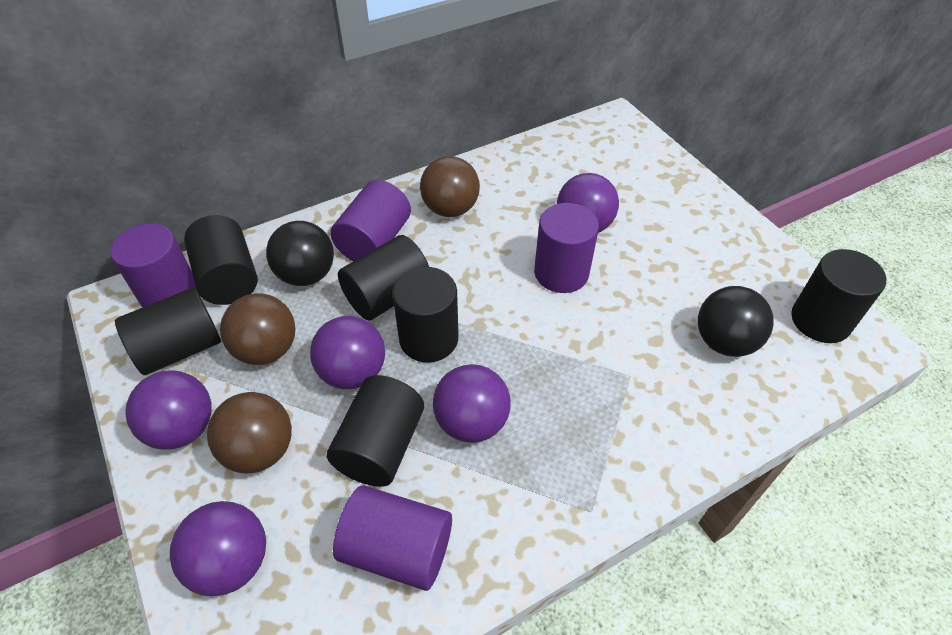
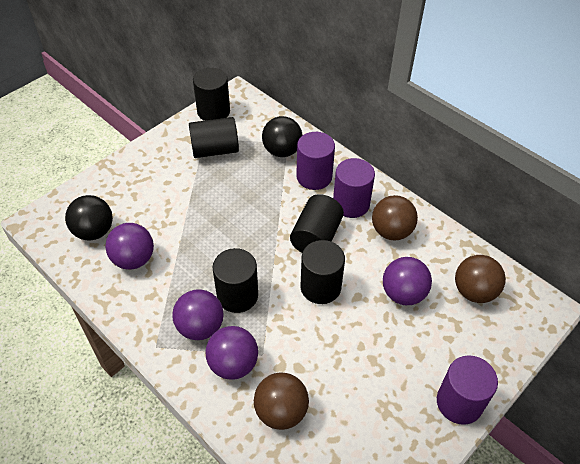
black cylinder: 6 -> 5
purple ball: 5 -> 4
purple cylinder: 4 -> 3

